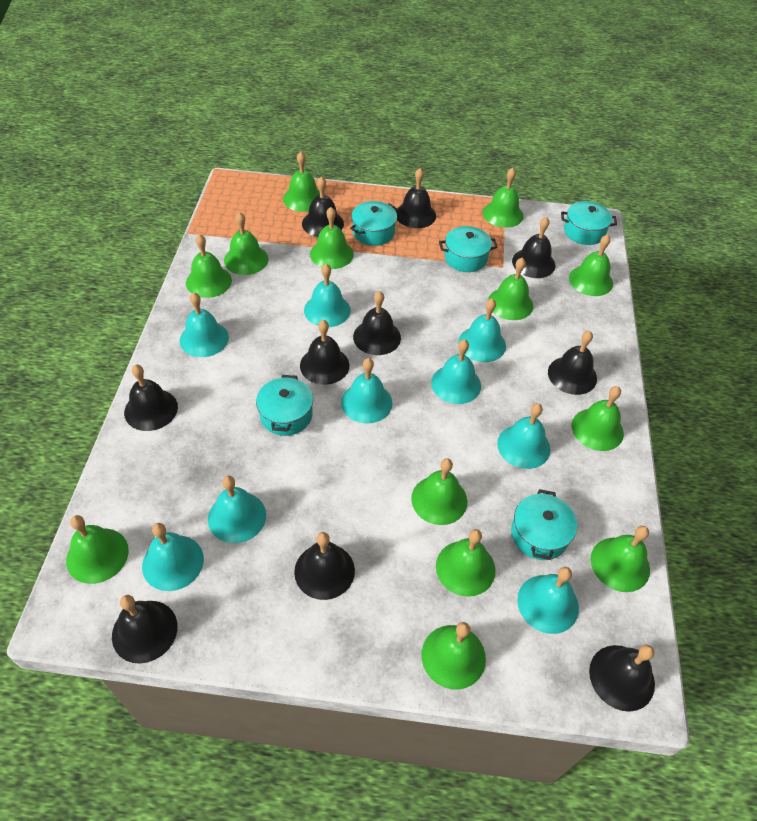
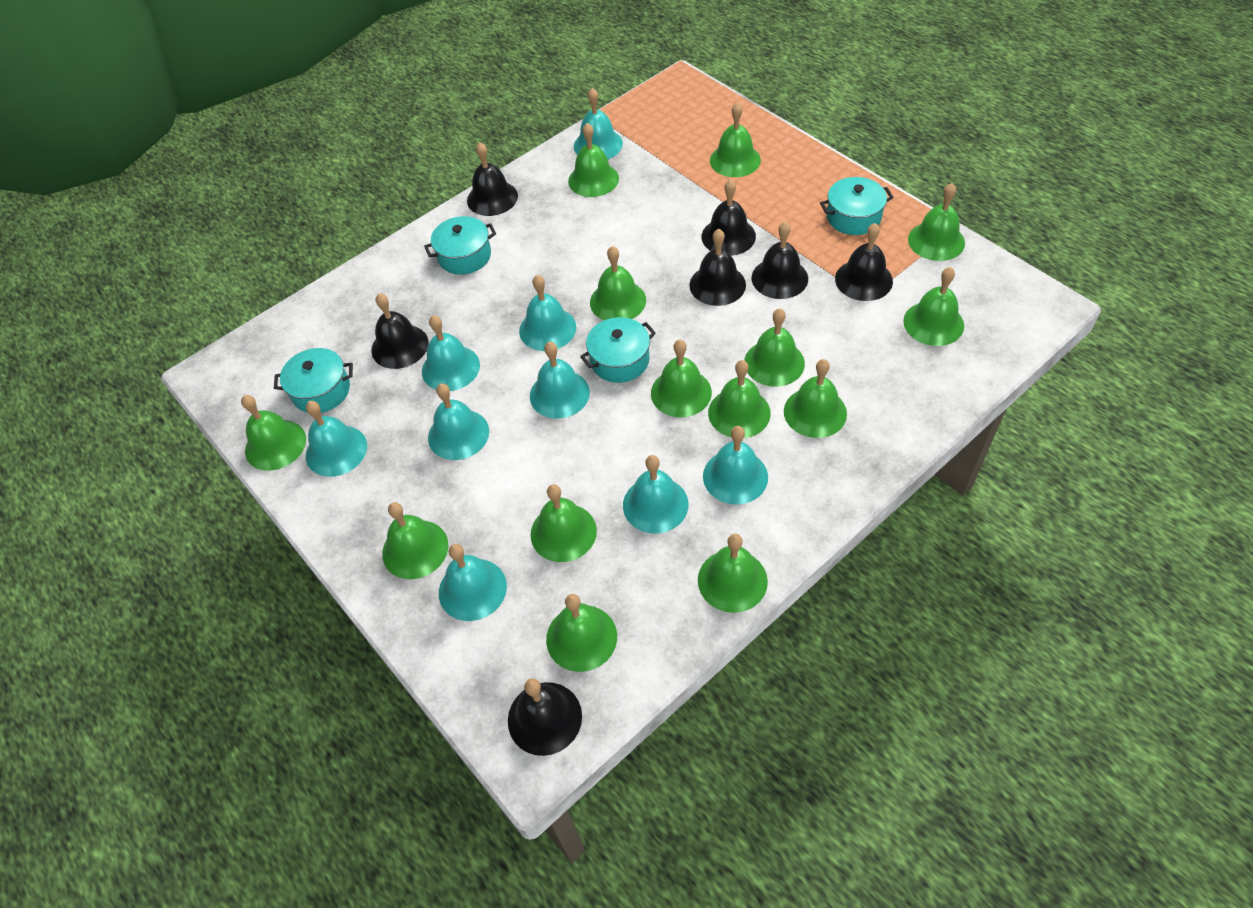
black bell: 10 -> 7
green bell: 13 -> 14
turquoise pot: 5 -> 4

